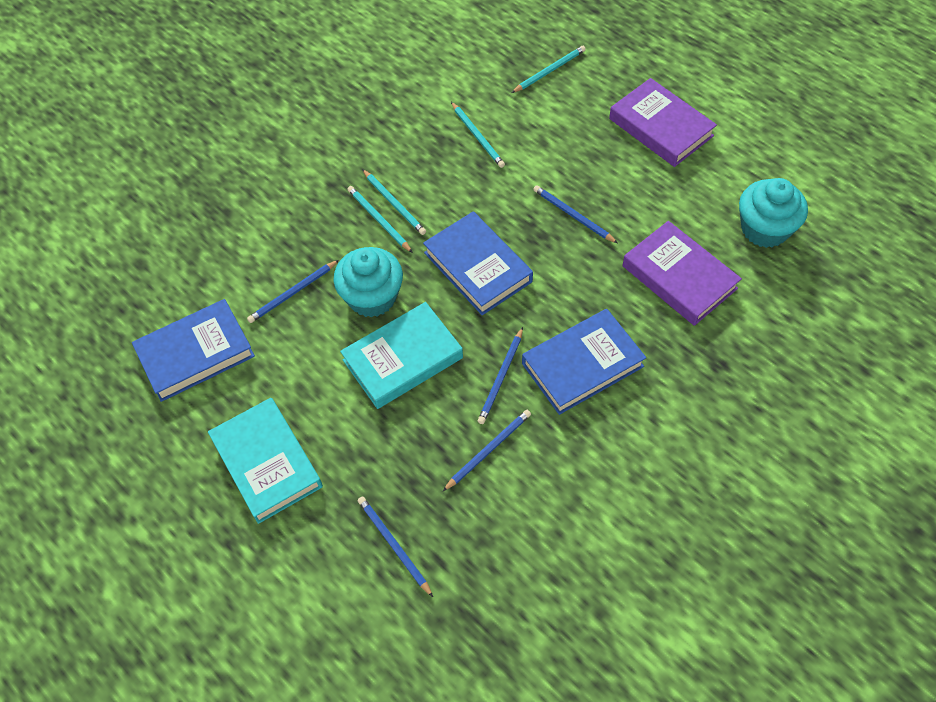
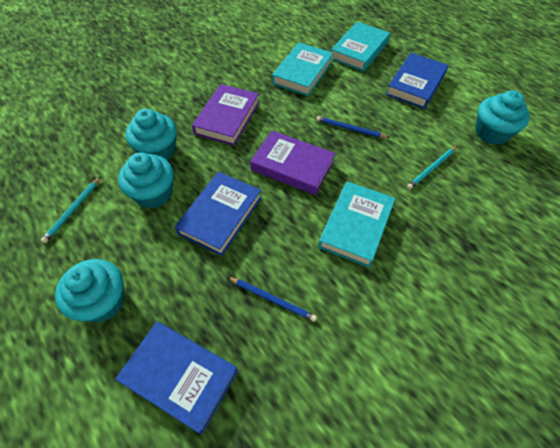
blue pencil: 5 -> 2
turquoise book: 2 -> 3
turquoise cupcake: 2 -> 4
turquoise pencil: 4 -> 2

